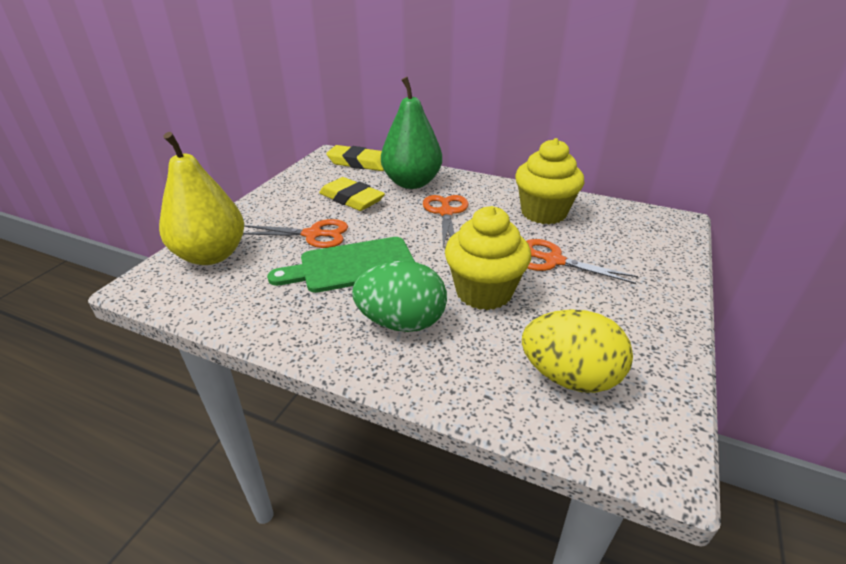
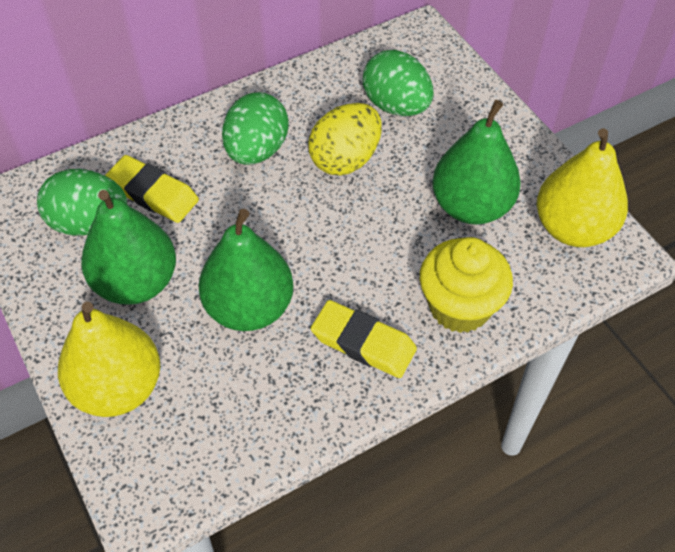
green cutting board: 1 -> 0
green egg: 1 -> 3
green pear: 1 -> 3
orange scissors: 3 -> 0
yellow cupcake: 2 -> 1
yellow pear: 1 -> 2

